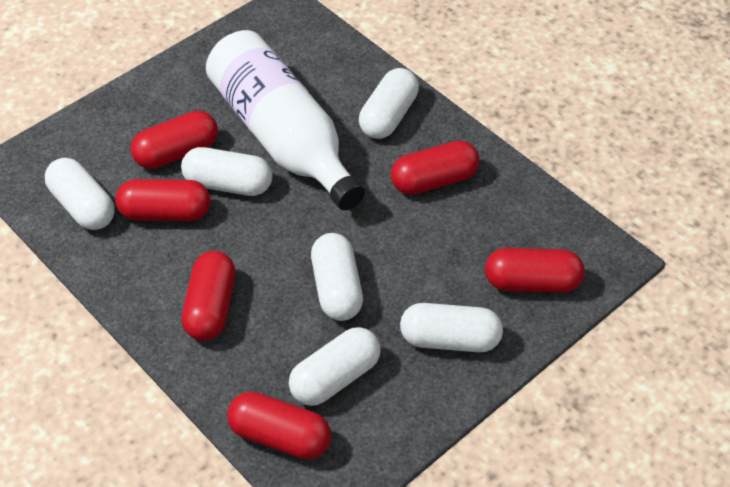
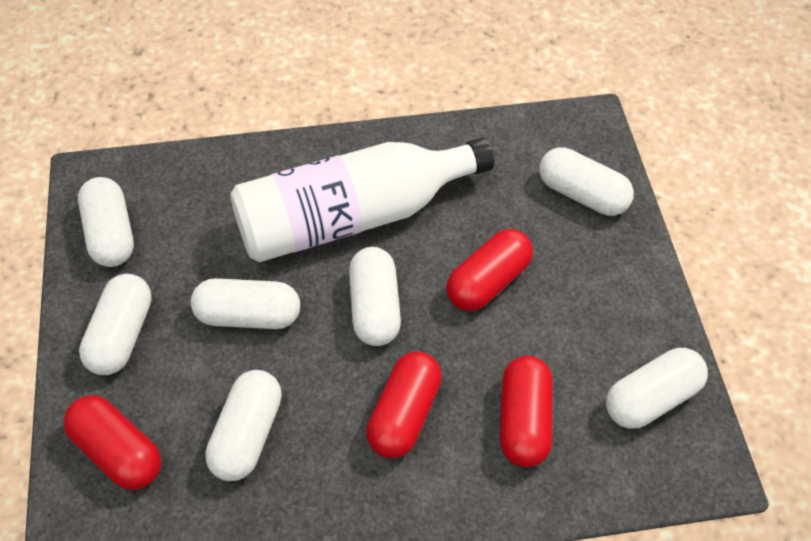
red capsule: 6 -> 4
white capsule: 6 -> 7

